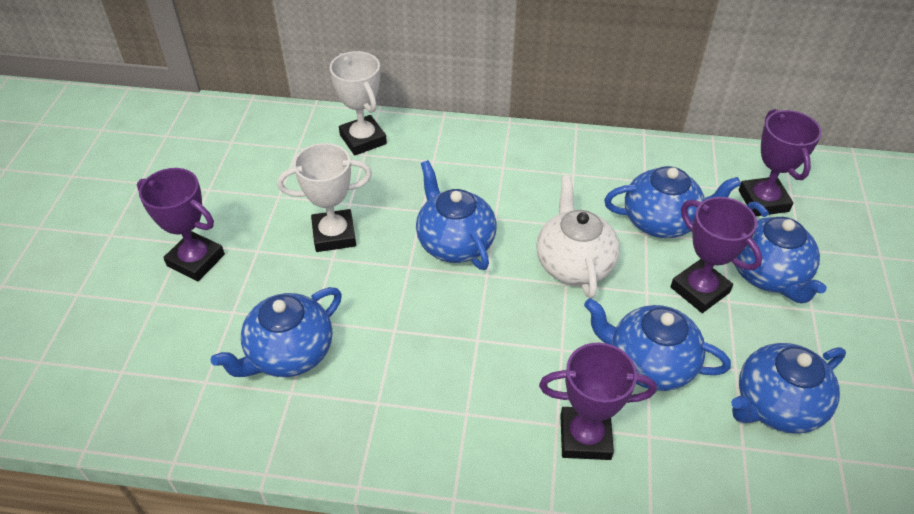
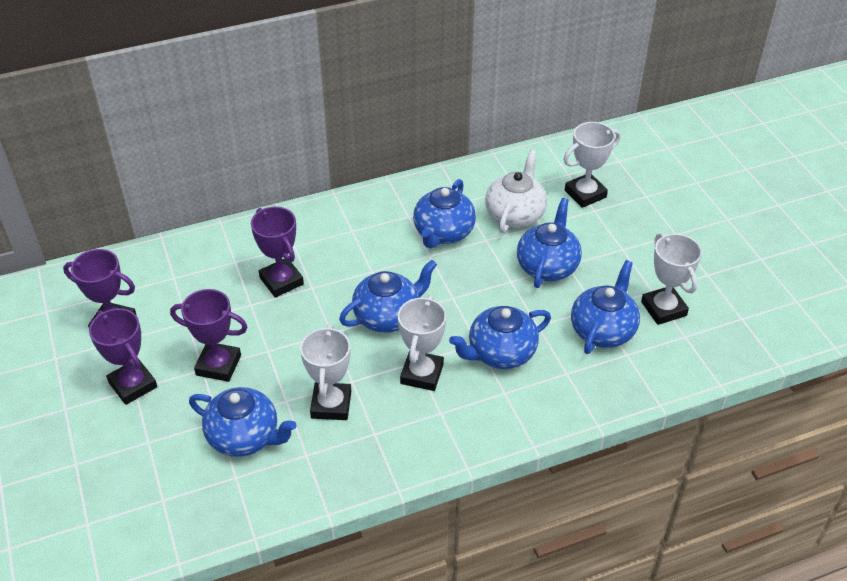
white trophy: 2 -> 4

